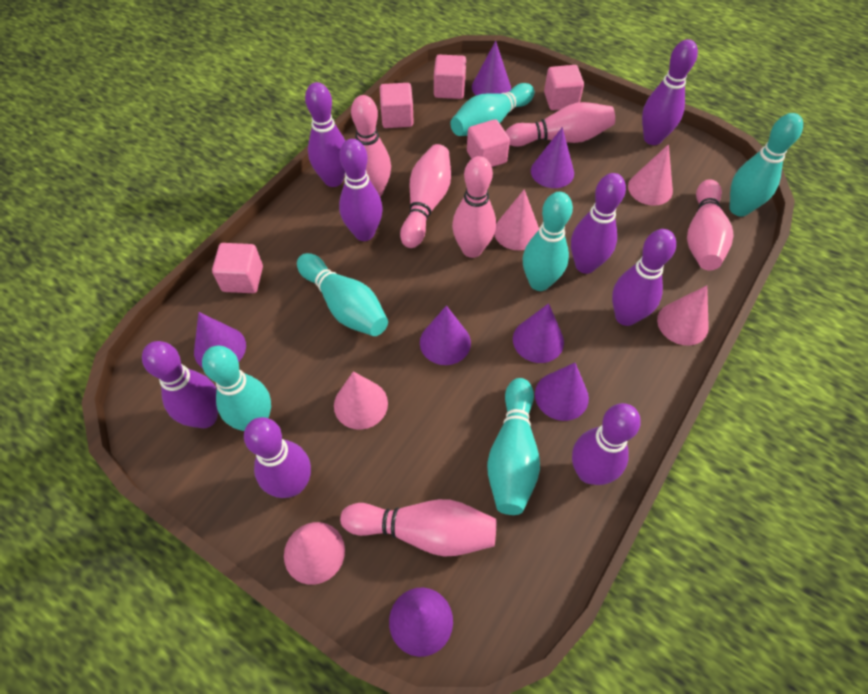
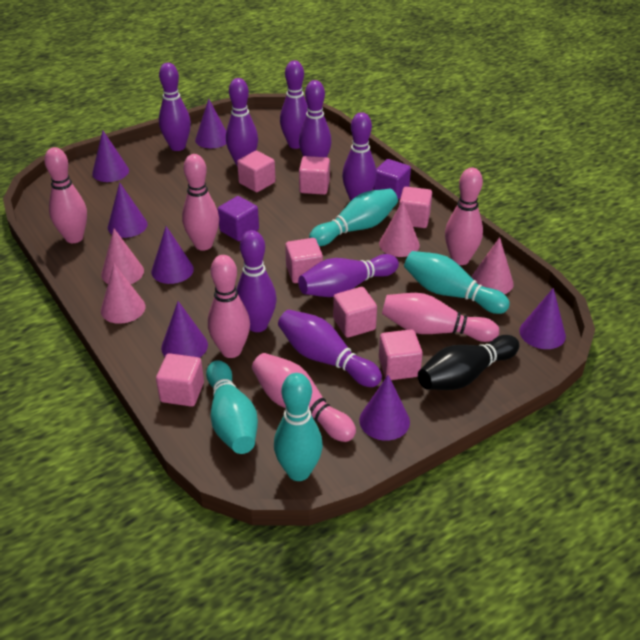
black bowling pin: 0 -> 1
pink cone: 5 -> 4
pink cube: 5 -> 7
purple cube: 0 -> 2
turquoise bowling pin: 6 -> 4

